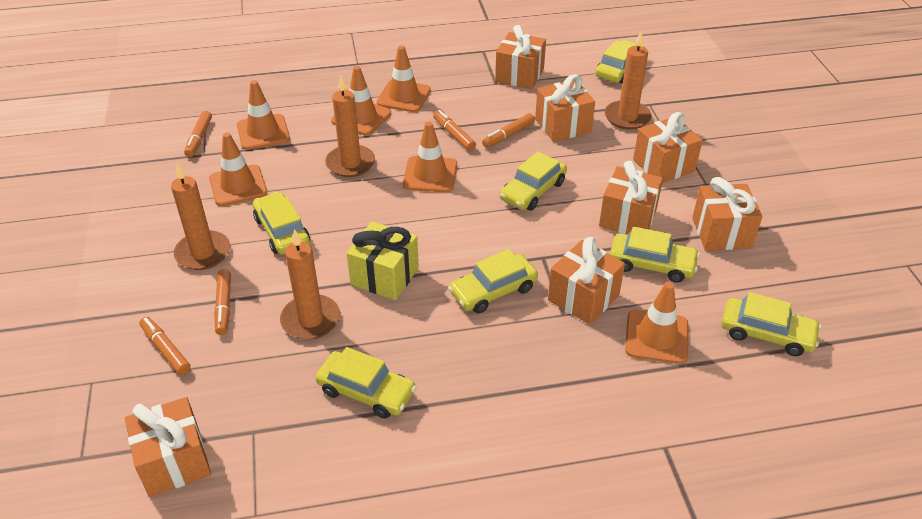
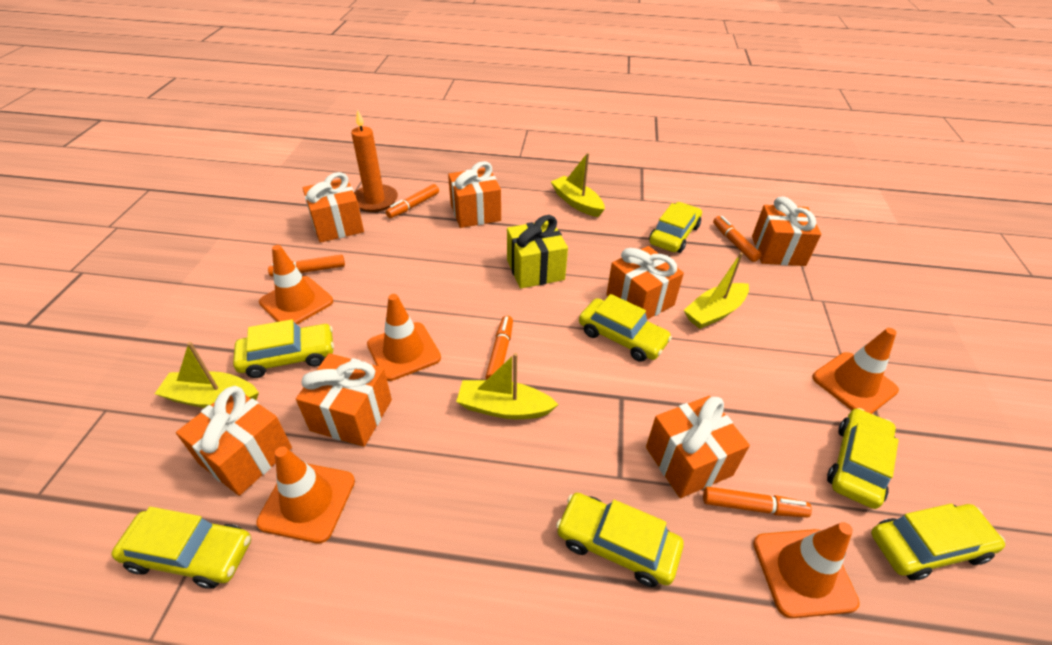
orange candle: 4 -> 1
orange traffic cone: 6 -> 5
yellow boat: 0 -> 4

